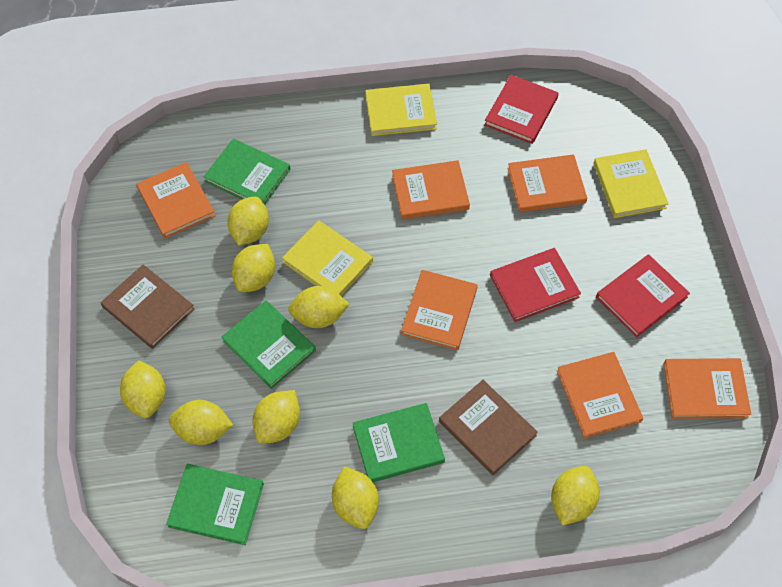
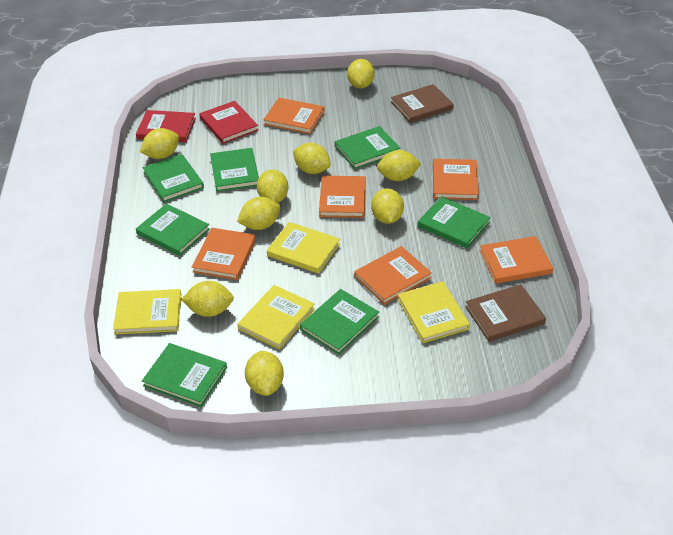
green book: 4 -> 7
red book: 3 -> 2
yellow book: 3 -> 4
yellow lemon: 8 -> 9

